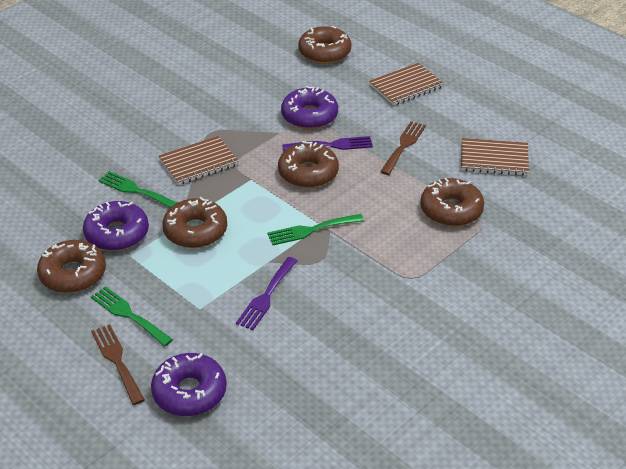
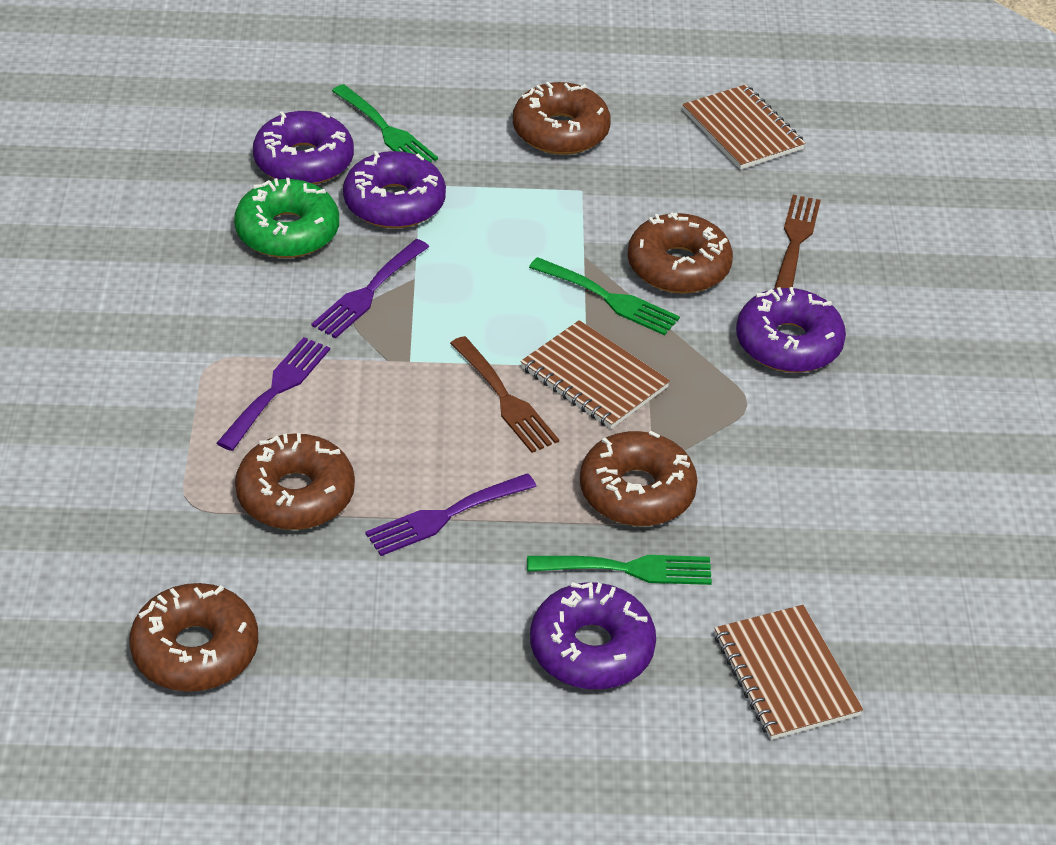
green donut: 0 -> 1
purple donut: 3 -> 4
purple fork: 2 -> 3

